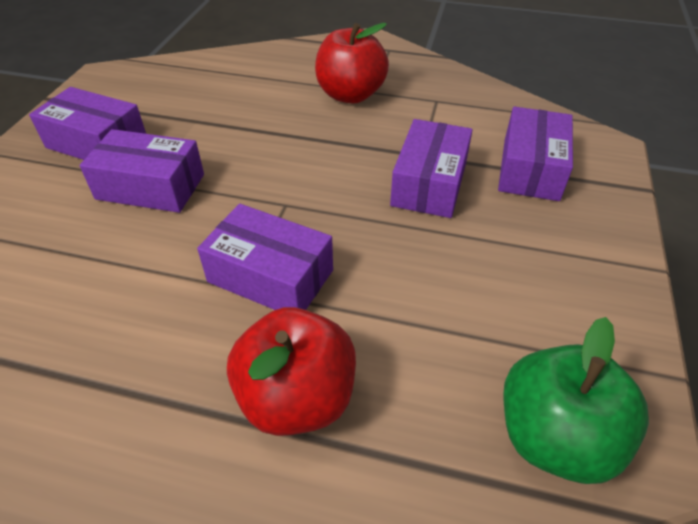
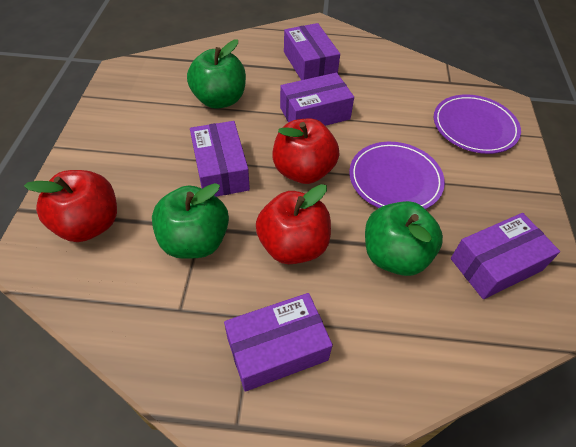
green apple: 1 -> 3
purple plate: 0 -> 2
red apple: 2 -> 3

